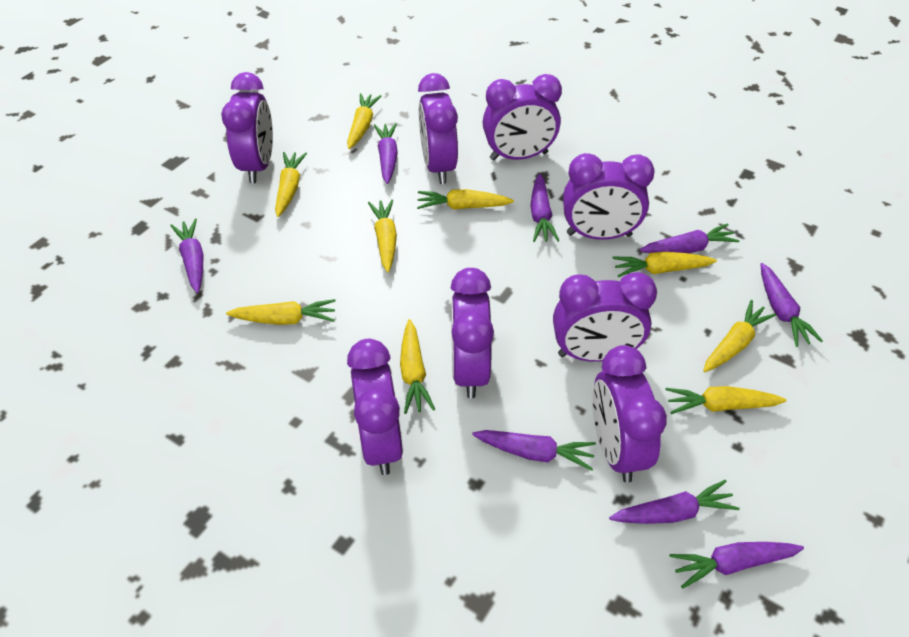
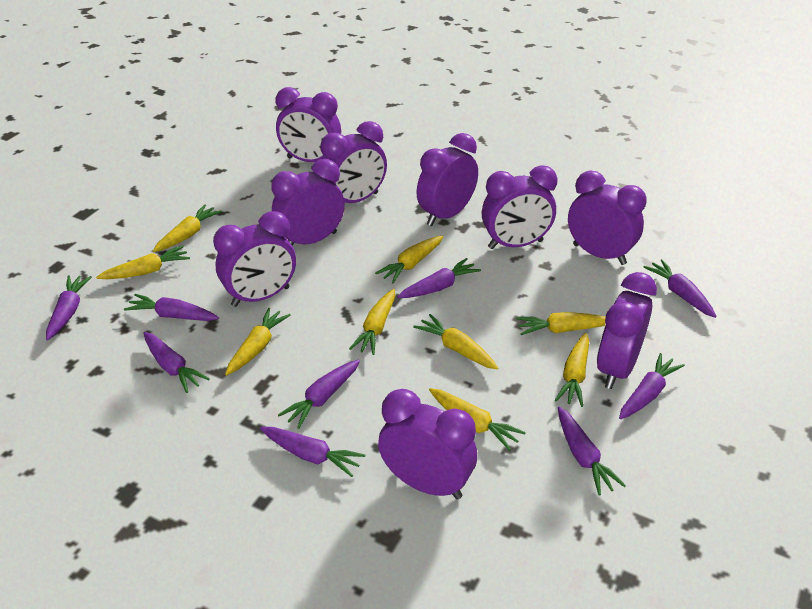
purple carrot: 8 -> 9
purple clock: 8 -> 9

